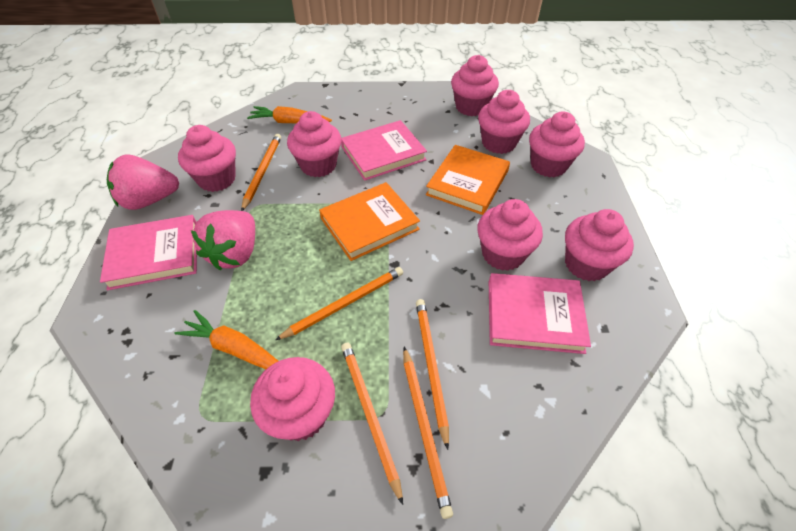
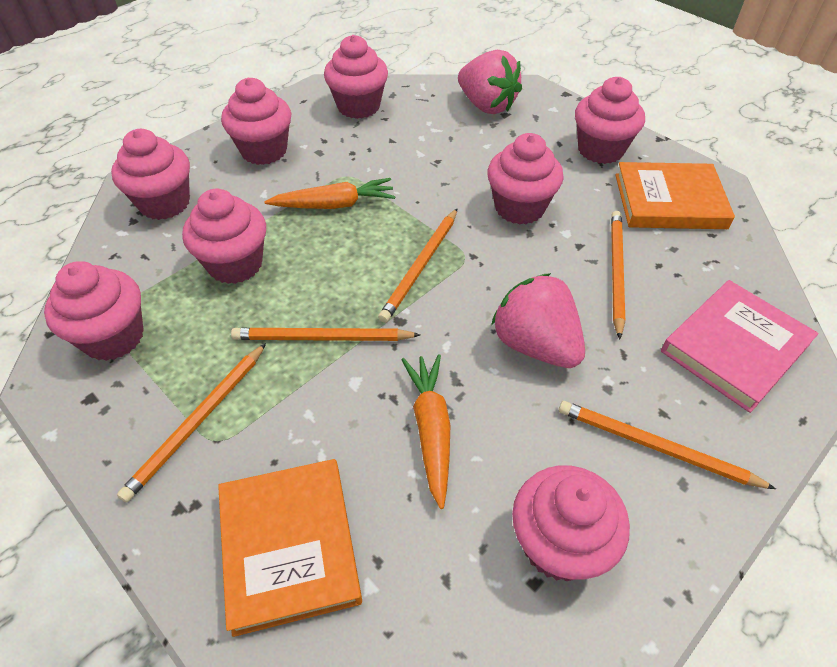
pink book: 3 -> 1

